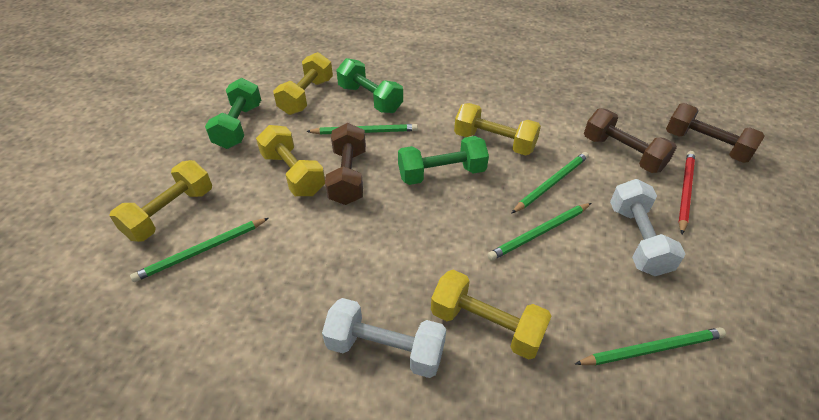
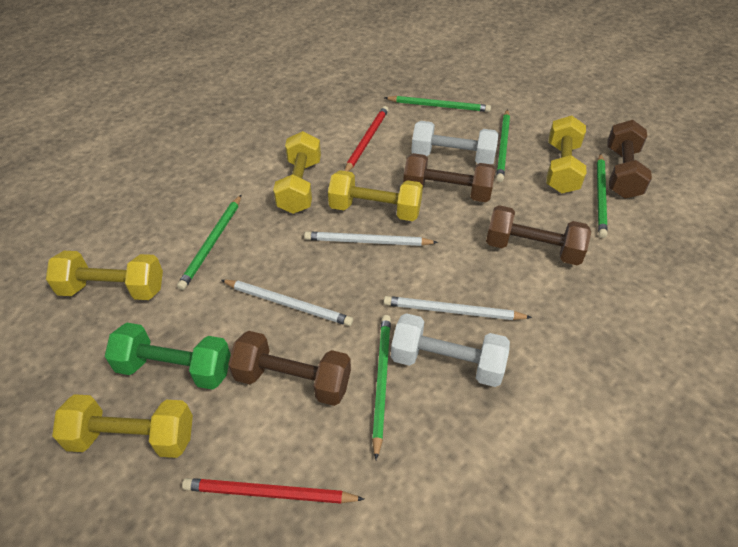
brown dumbbell: 3 -> 4
green dumbbell: 3 -> 1
red pencil: 1 -> 2
white pencil: 0 -> 3

